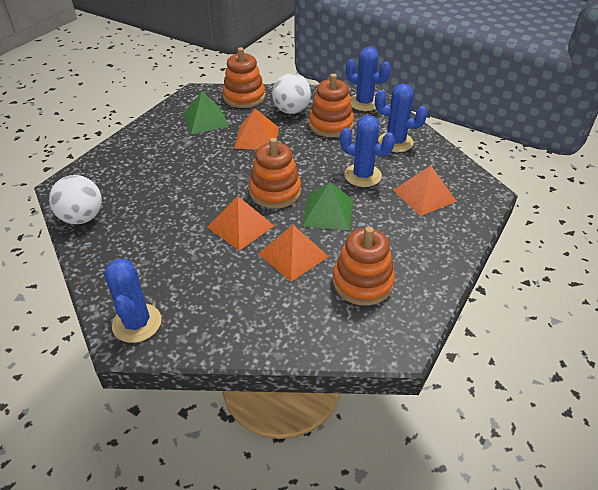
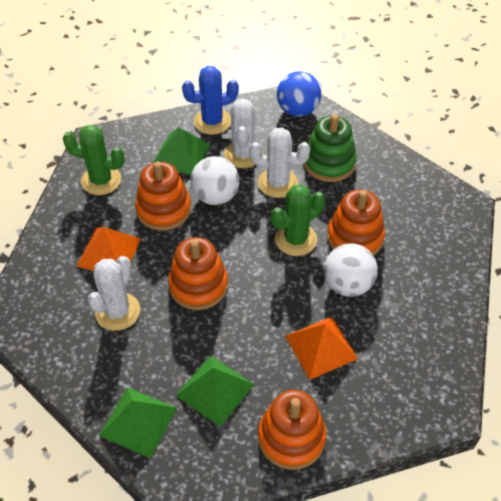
blue ball: 0 -> 1
blue cactus: 4 -> 1
green cactus: 0 -> 2
green pyramid: 2 -> 3
green stacking toy: 0 -> 1
orange pyramid: 4 -> 2
white cactus: 0 -> 3

